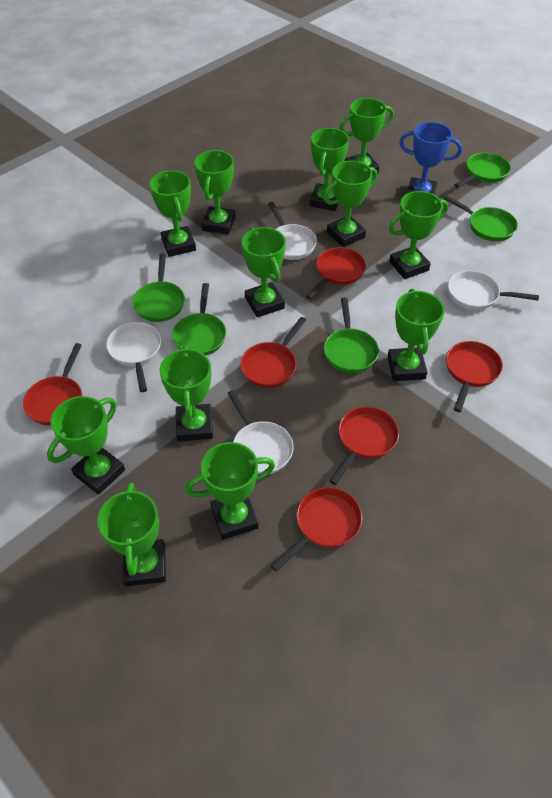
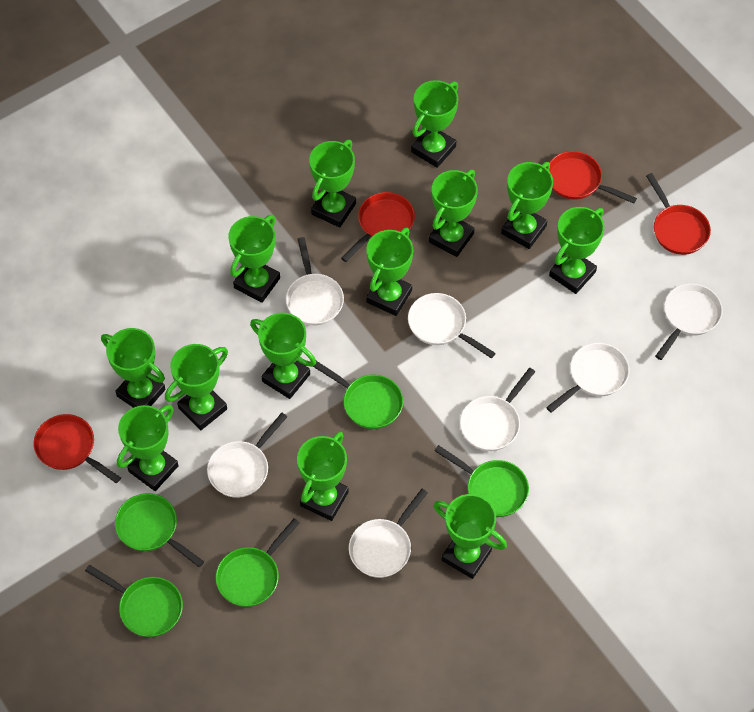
blue trophy: 1 -> 0
green trophy: 12 -> 13
red pan: 6 -> 4
white pan: 4 -> 7

